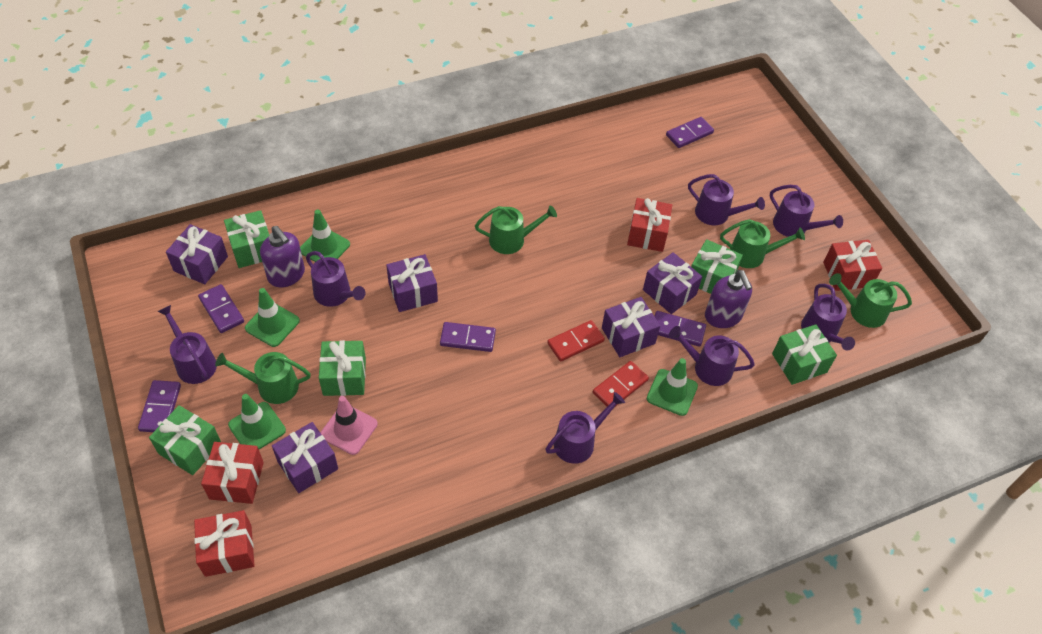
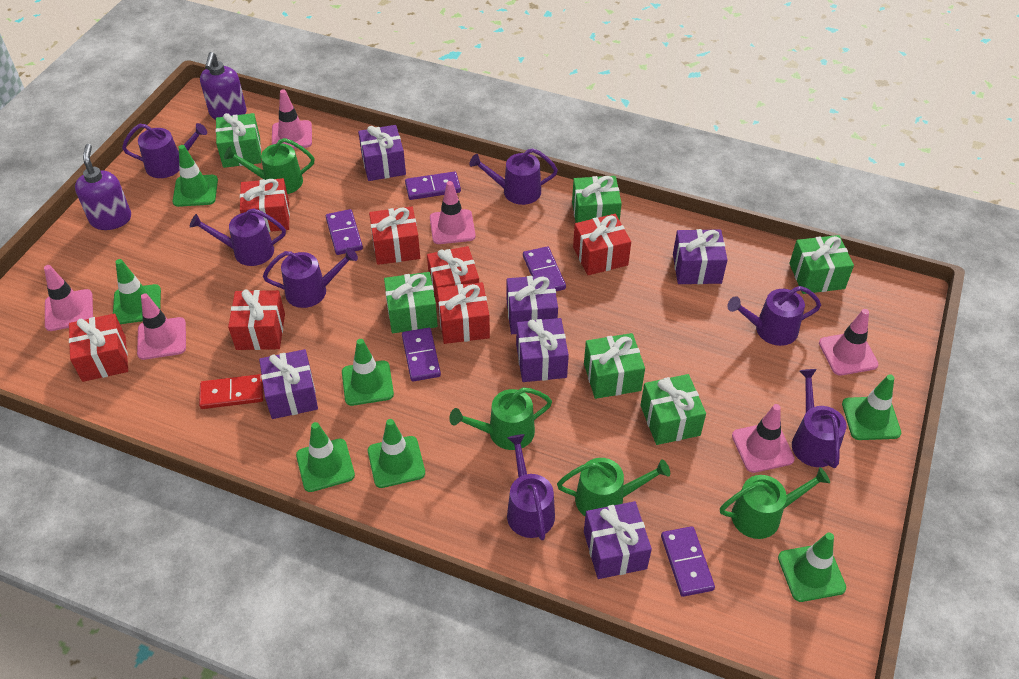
green gift: 5 -> 6
green traffic cone: 4 -> 7
pink traffic cone: 1 -> 6
purple gift: 5 -> 6
red domino: 2 -> 1
red gift: 4 -> 7

